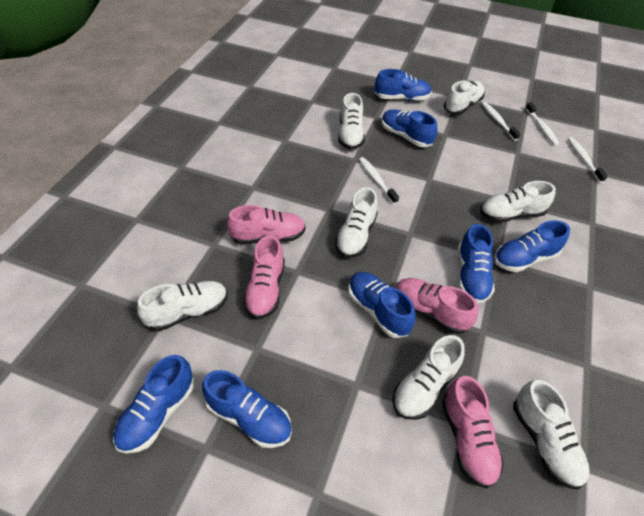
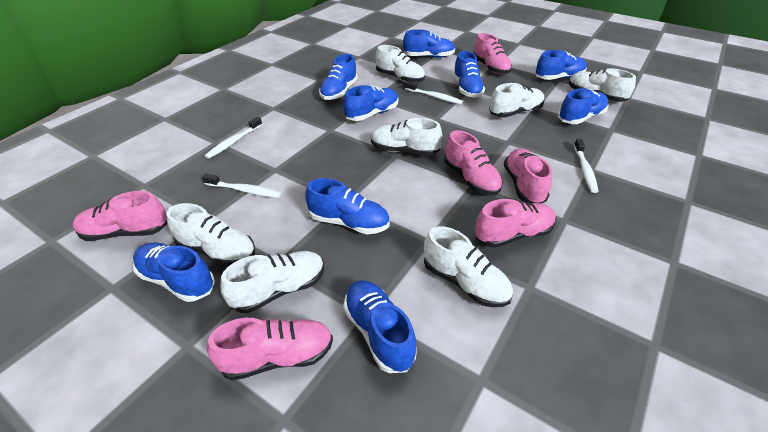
blue shoe: 7 -> 9
pink shoe: 4 -> 6

